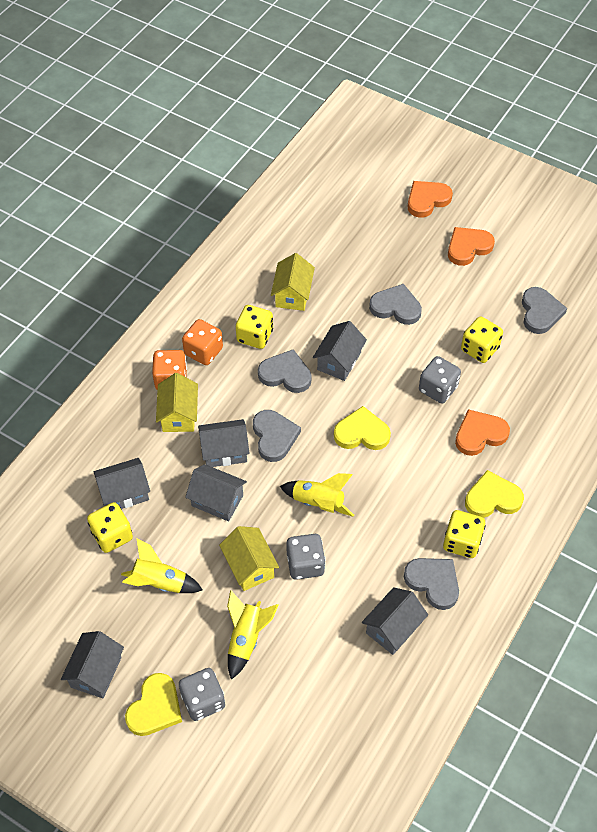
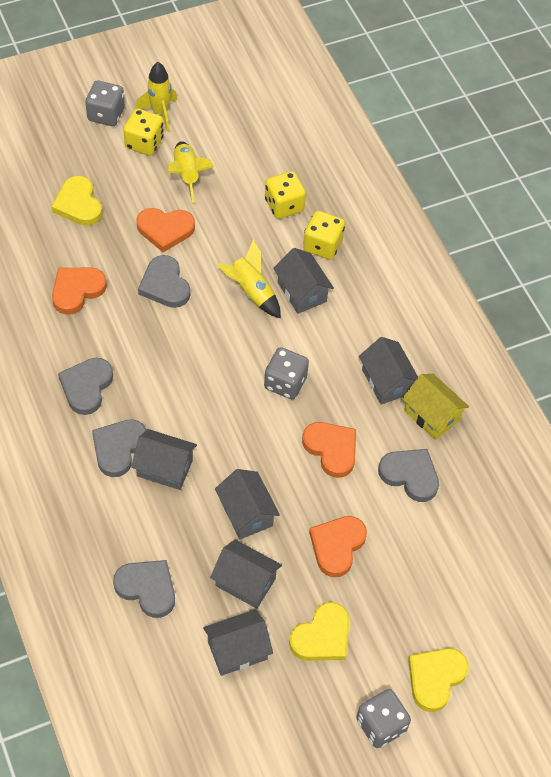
orange dice: 2 -> 0
orange heart: 3 -> 4
yellow dice: 4 -> 3
yellow house: 3 -> 1

